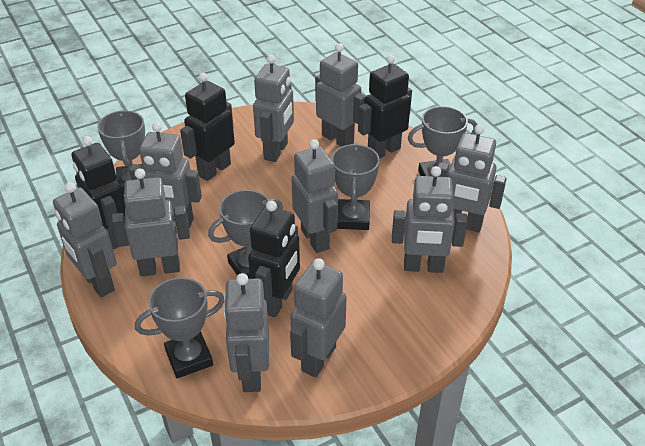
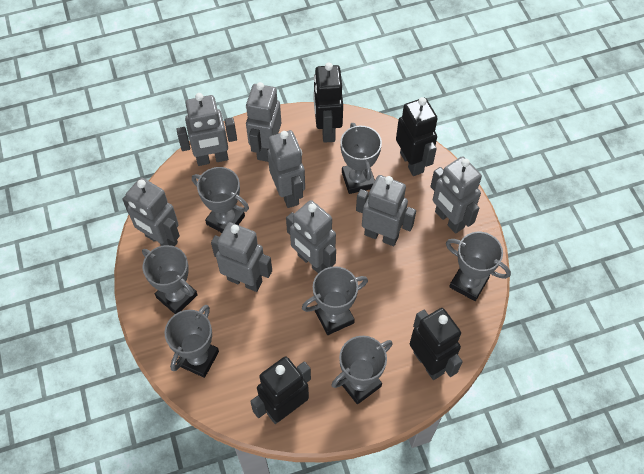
grey robot: 10 -> 8
grey trophy: 5 -> 7

